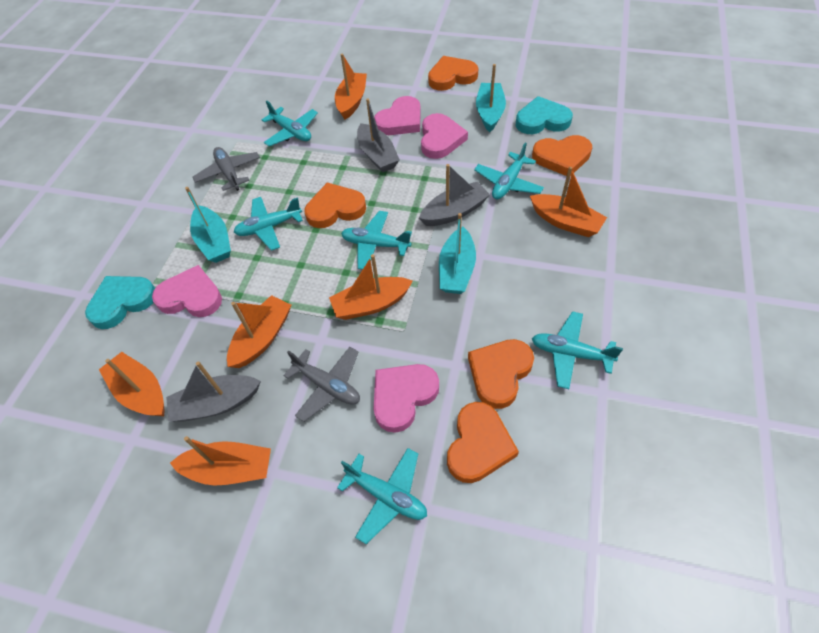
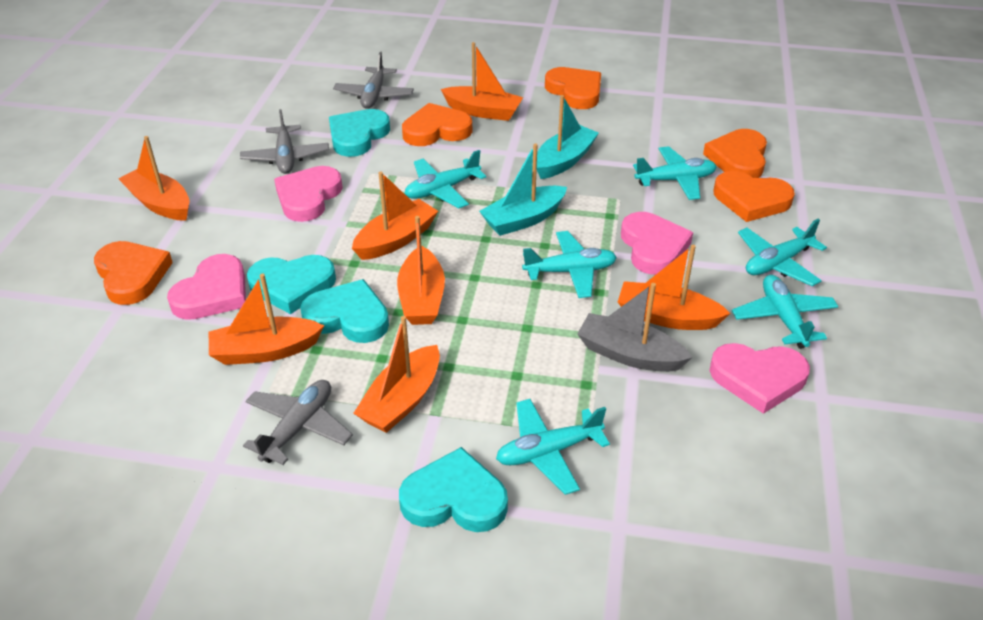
grey boat: 3 -> 1
grey plane: 2 -> 3
orange boat: 6 -> 7
turquoise boat: 3 -> 2
turquoise heart: 2 -> 4

